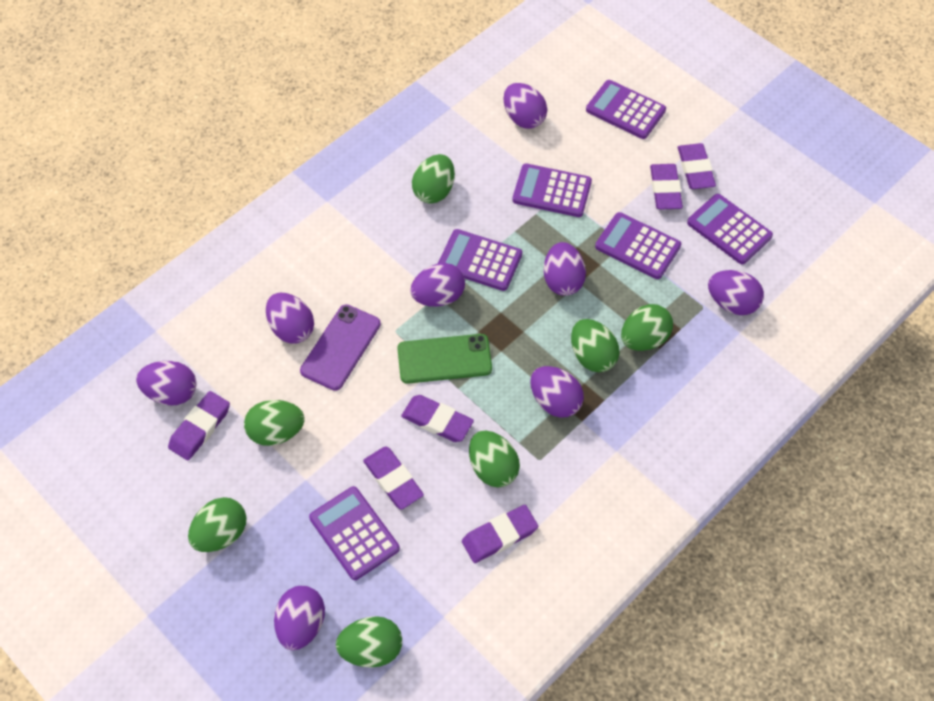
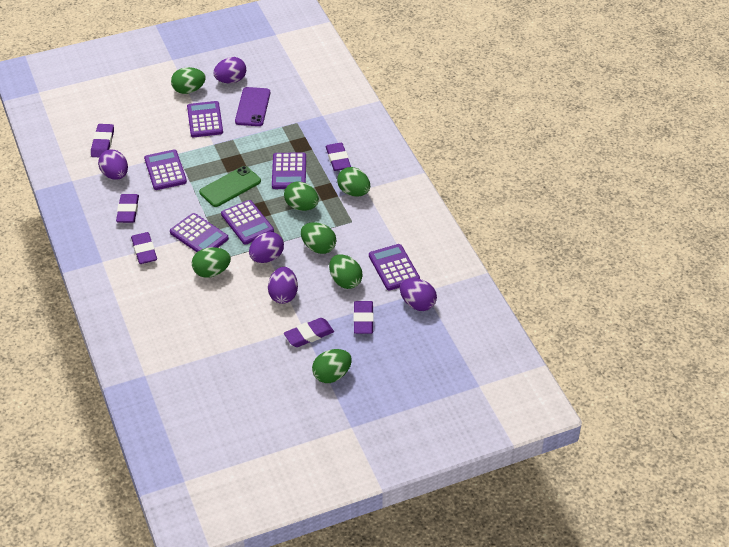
purple egg: 8 -> 5

